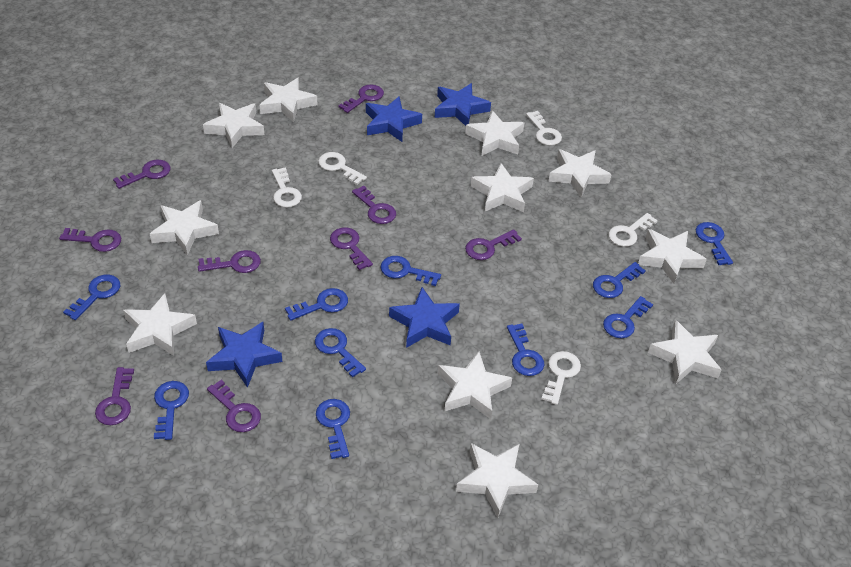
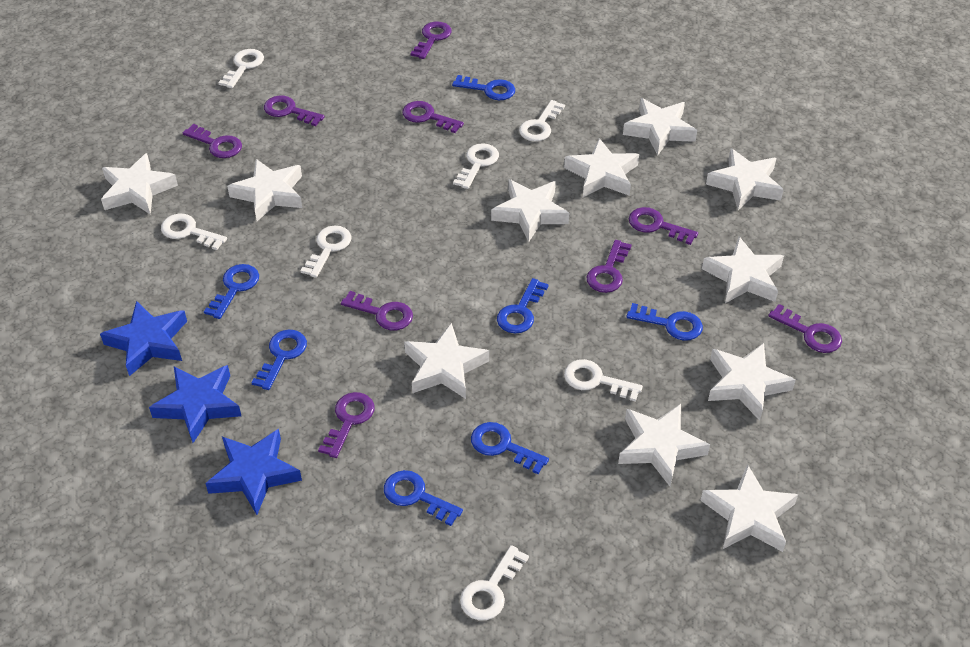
blue key: 10 -> 7
blue star: 4 -> 3
white key: 5 -> 7

